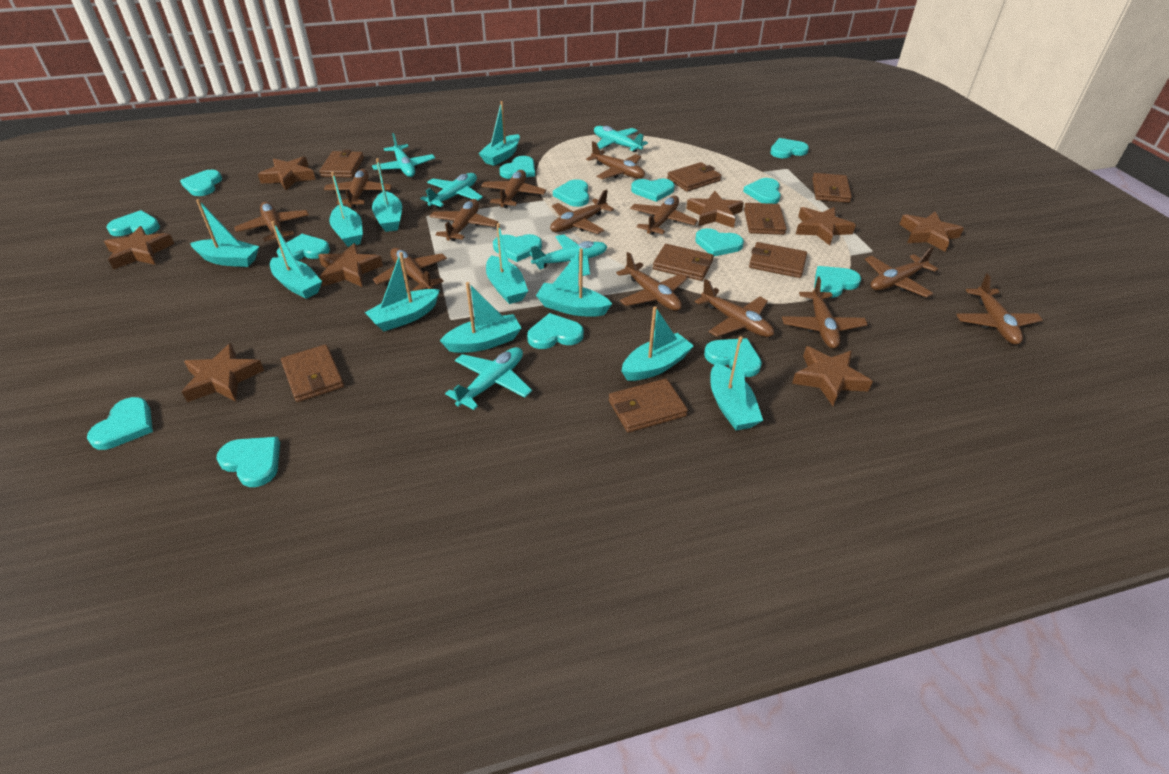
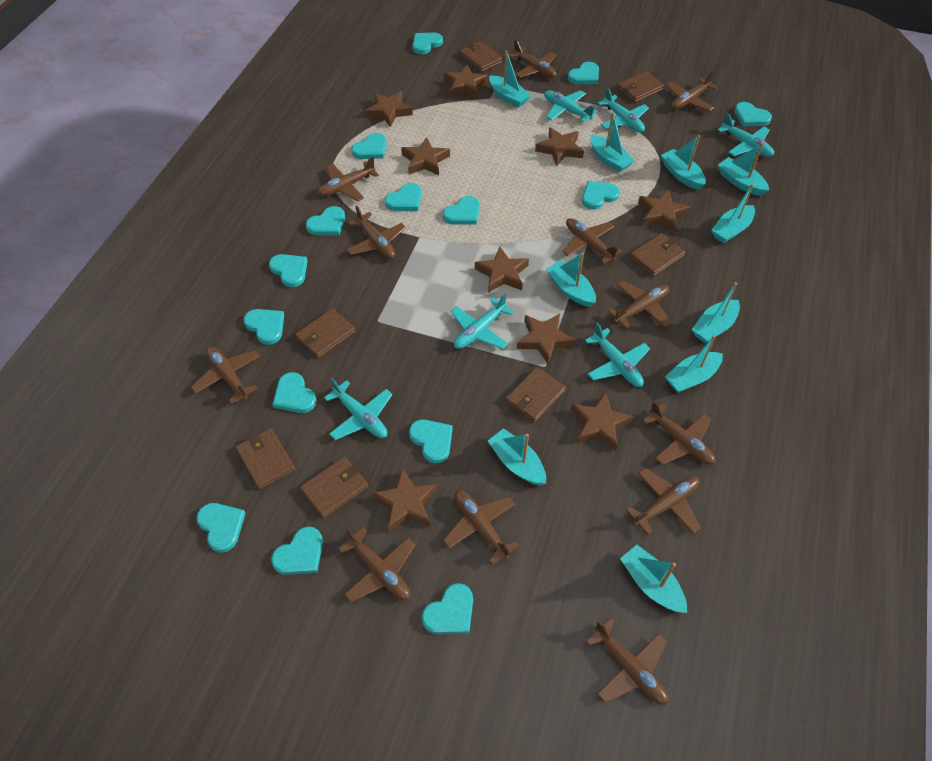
brown plane: 13 -> 12
brown star: 8 -> 9
brown wallet: 8 -> 7
turquoise boat: 11 -> 10
turquoise plane: 5 -> 6

